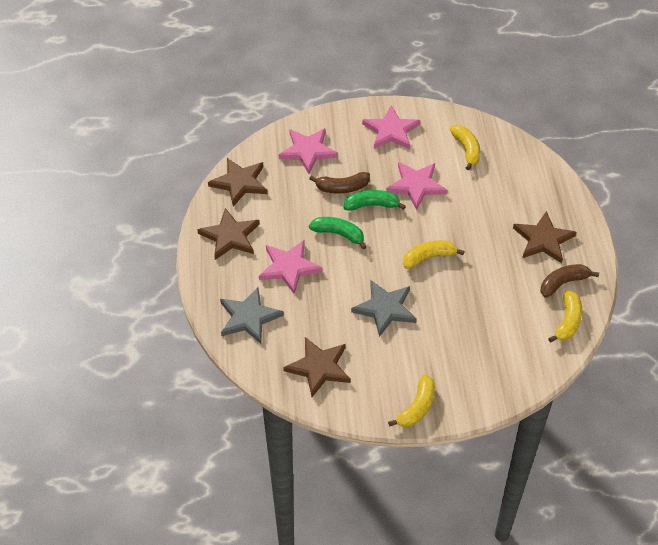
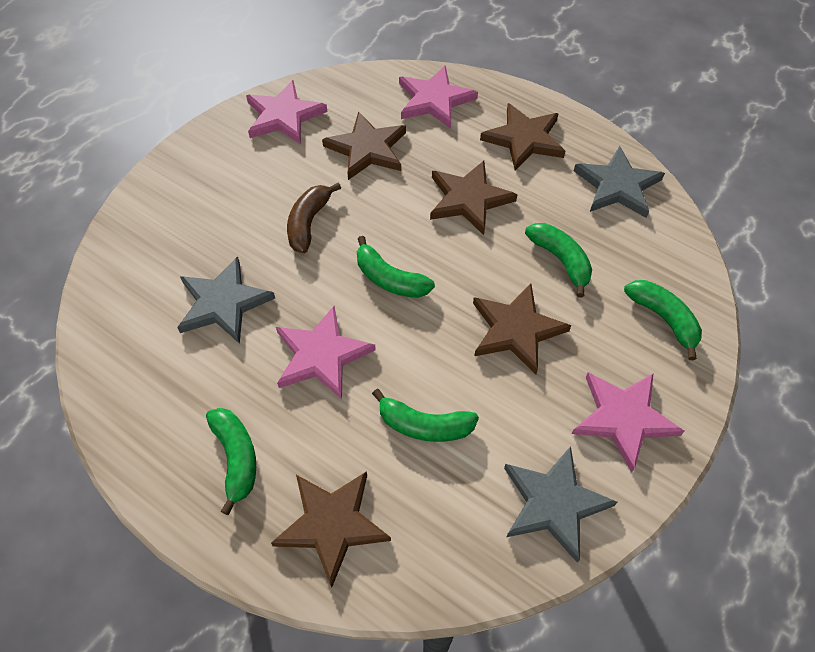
brown banana: 2 -> 1
brown star: 4 -> 5
green banana: 2 -> 5
grey star: 2 -> 3
yellow banana: 4 -> 0

